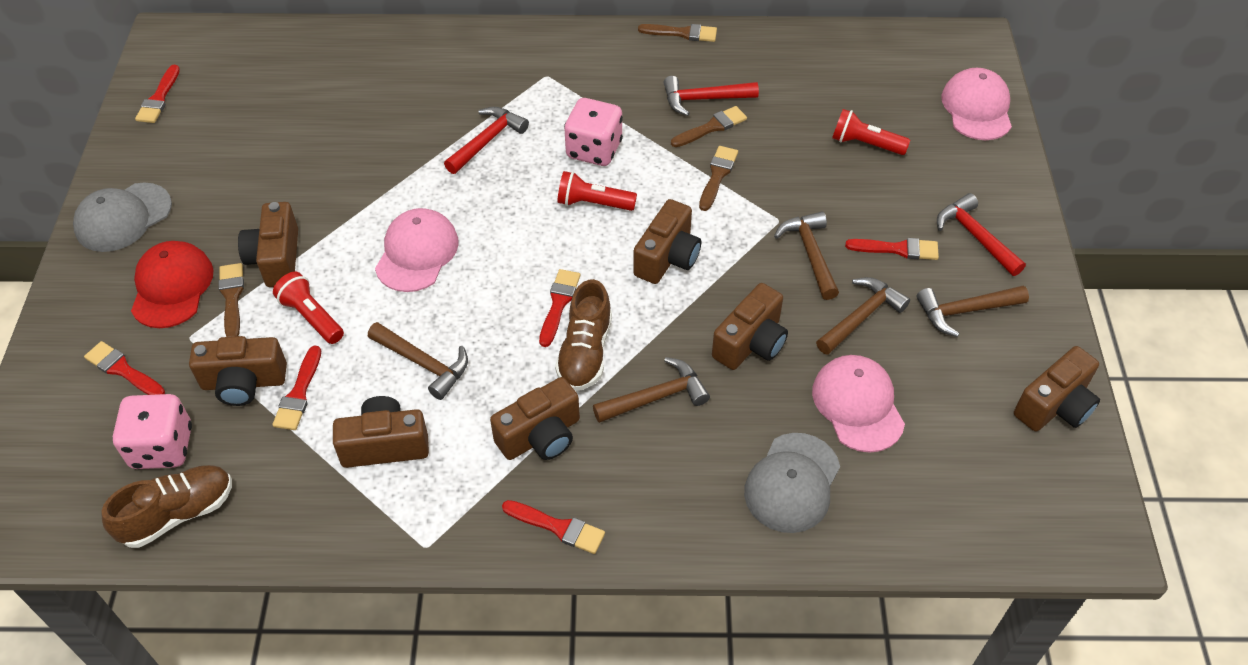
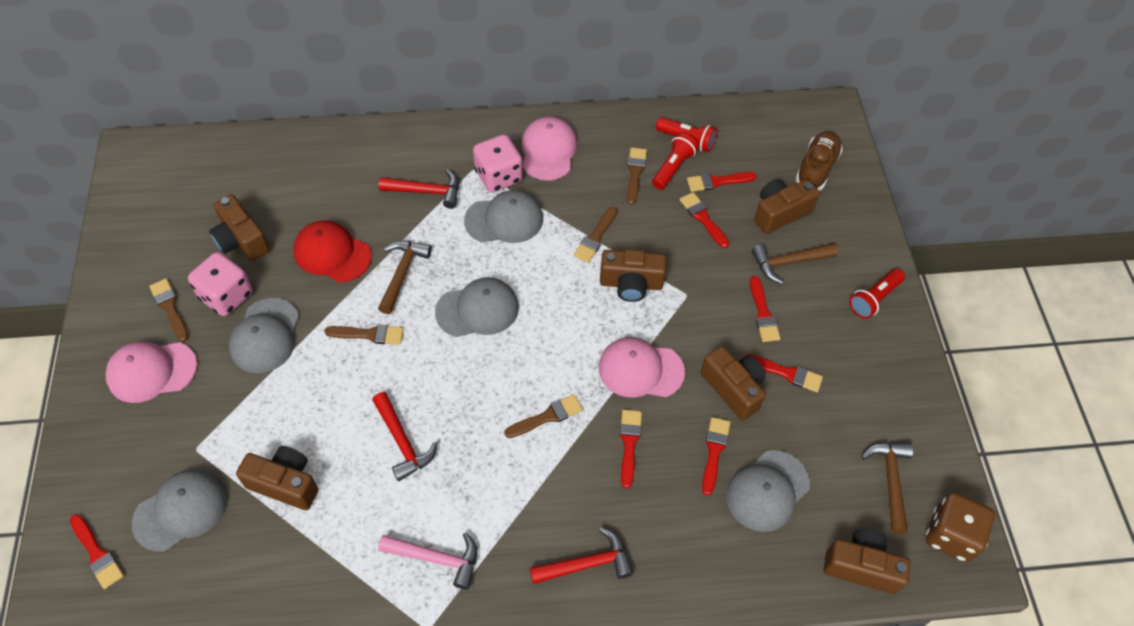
brown brush: 4 -> 5
brown camera: 7 -> 6
brown dice: 0 -> 1
brown hammer: 5 -> 3
brown shoe: 2 -> 1
grey cap: 2 -> 5
pink hammer: 0 -> 1
red brush: 6 -> 7

